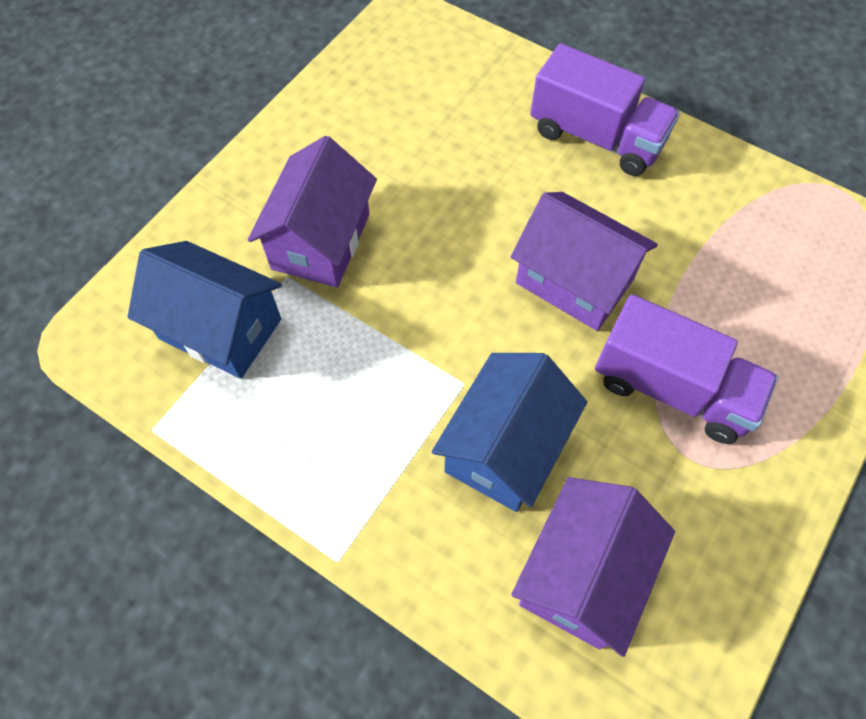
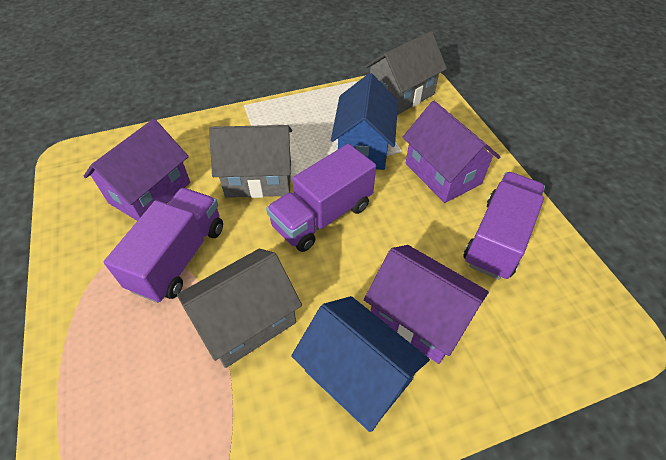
grey house: 0 -> 3
purple truck: 2 -> 3

